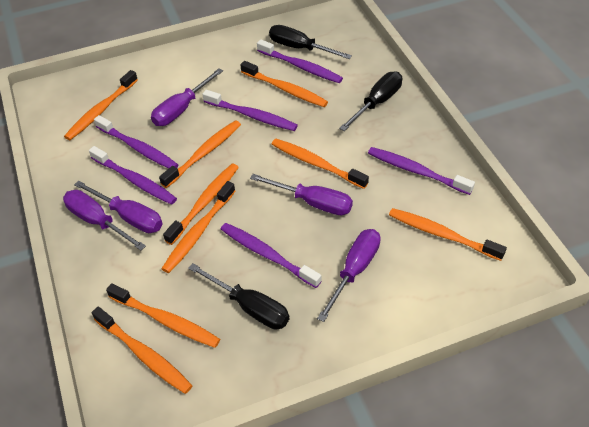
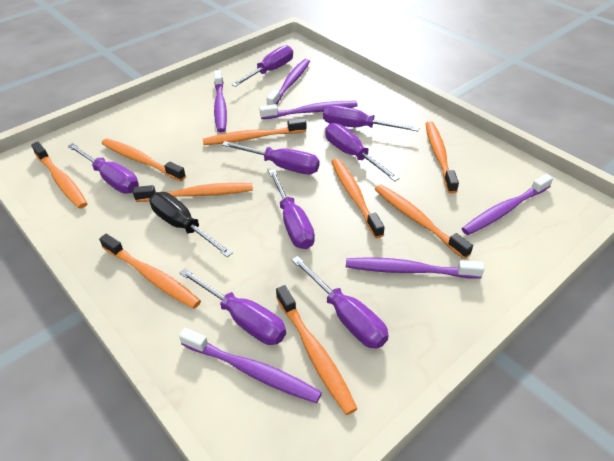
black screwdriver: 3 -> 1
purple screwdriver: 5 -> 8

